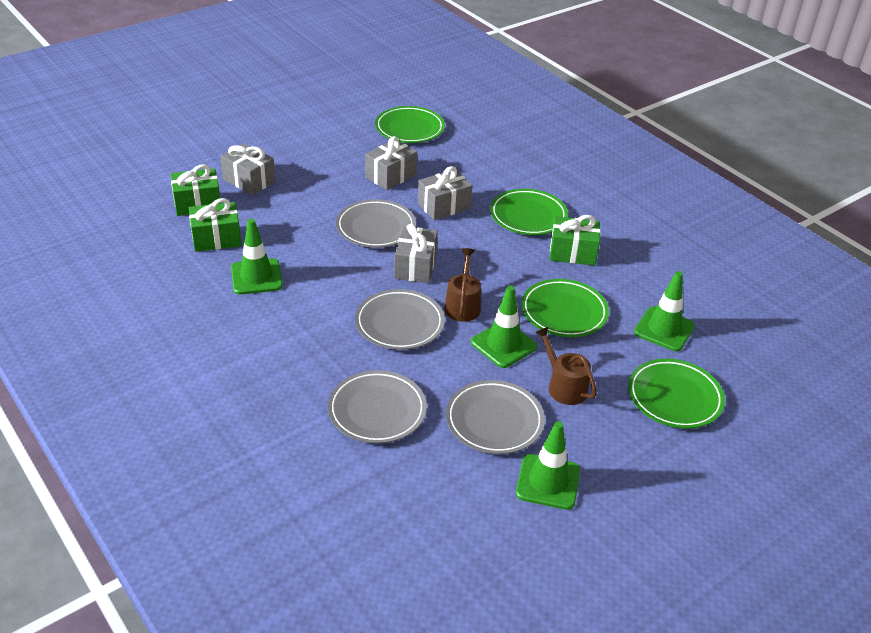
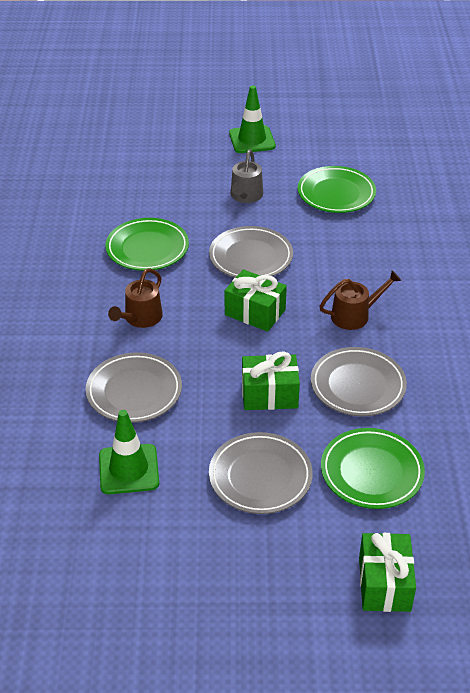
green plate: 4 -> 3
green traffic cone: 4 -> 2
grey gift: 4 -> 0
grey watering can: 0 -> 1

